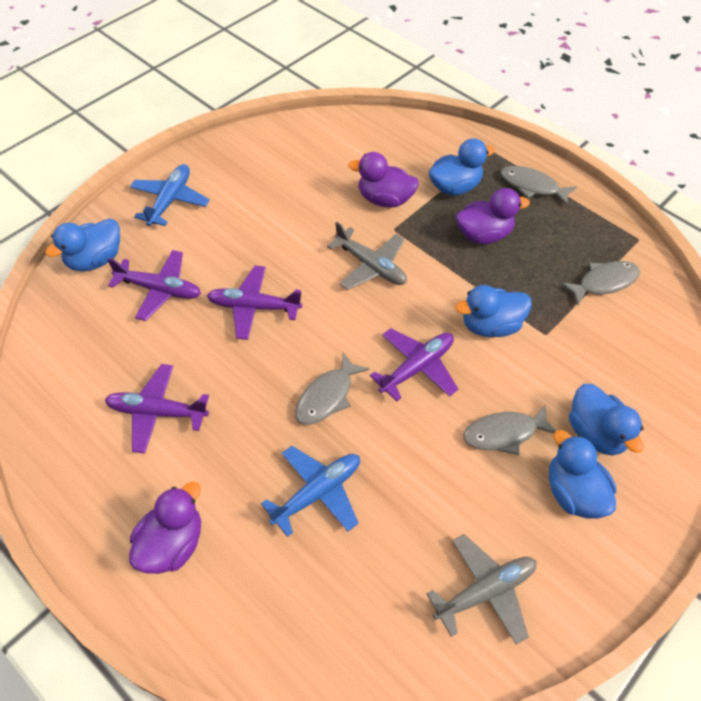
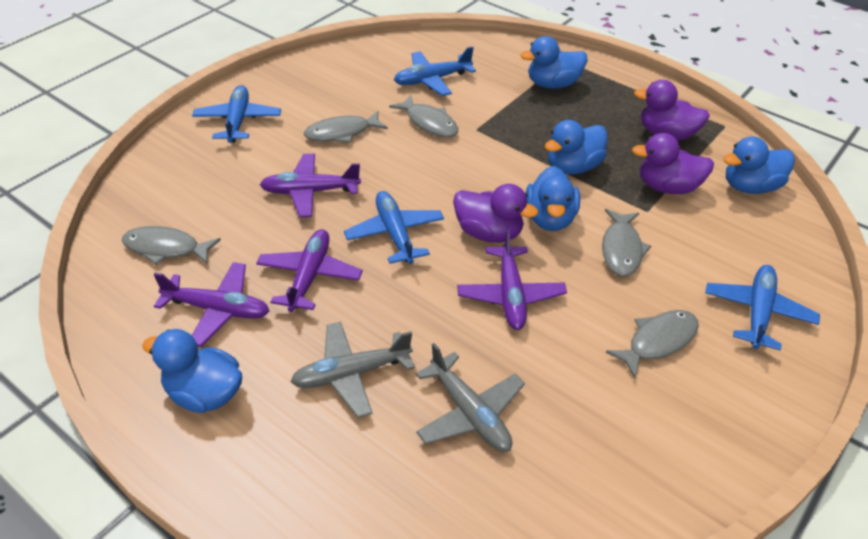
blue plane: 2 -> 4
grey fish: 4 -> 5

